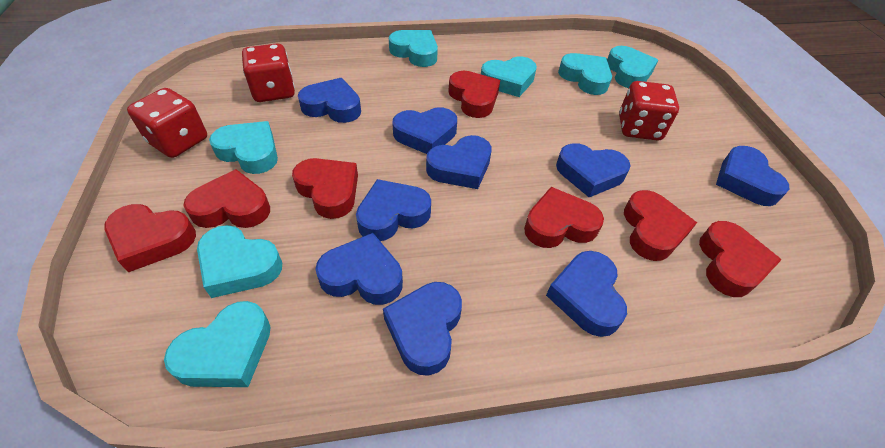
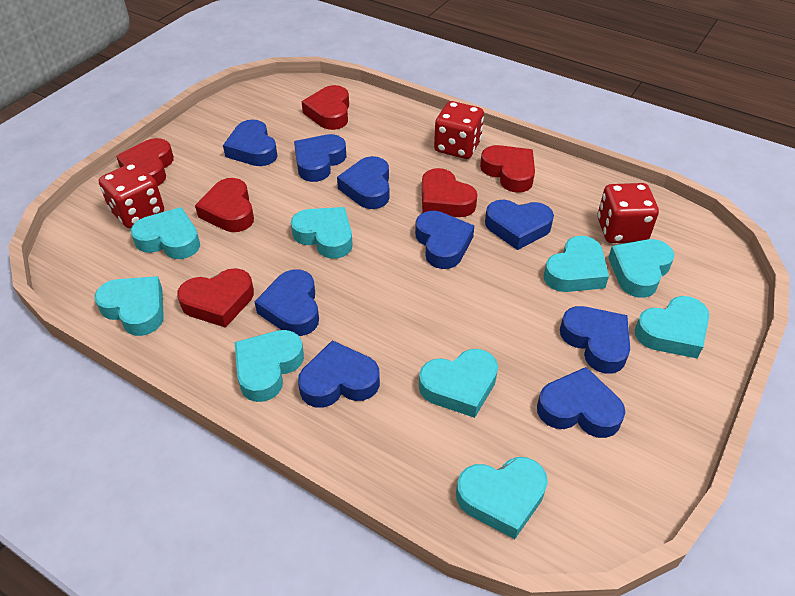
red heart: 7 -> 6
turquoise heart: 7 -> 9

